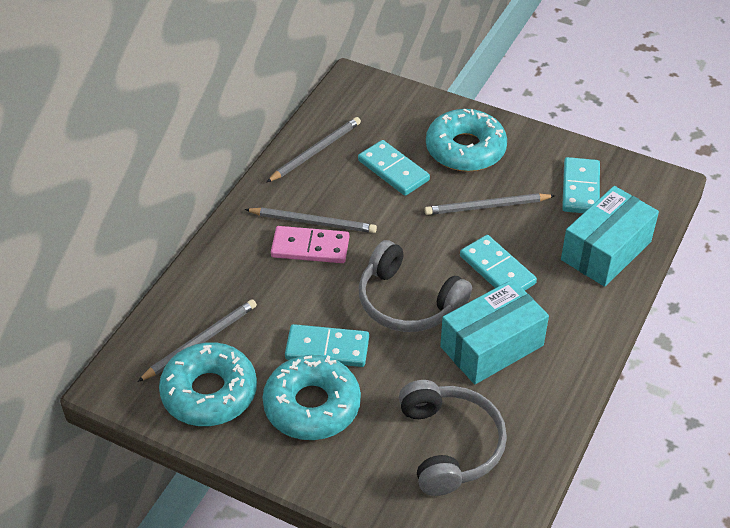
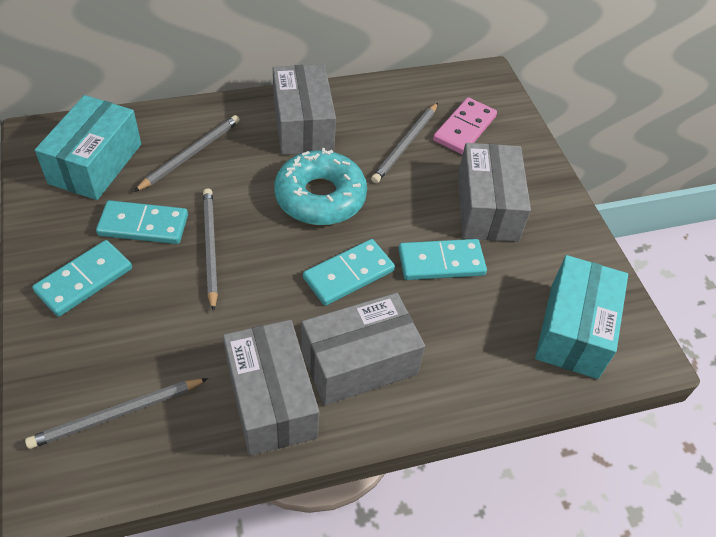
grey box: 0 -> 4
grey headphones: 2 -> 0
turquoise donut: 3 -> 1

